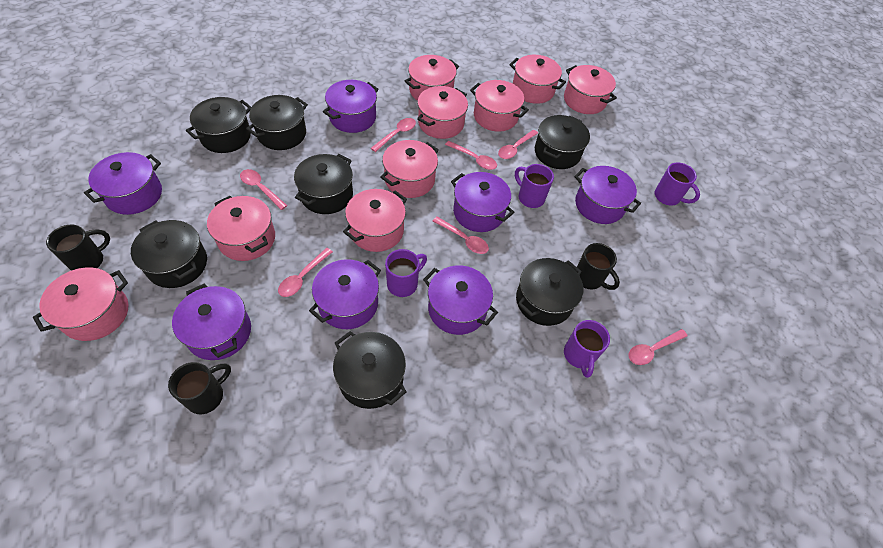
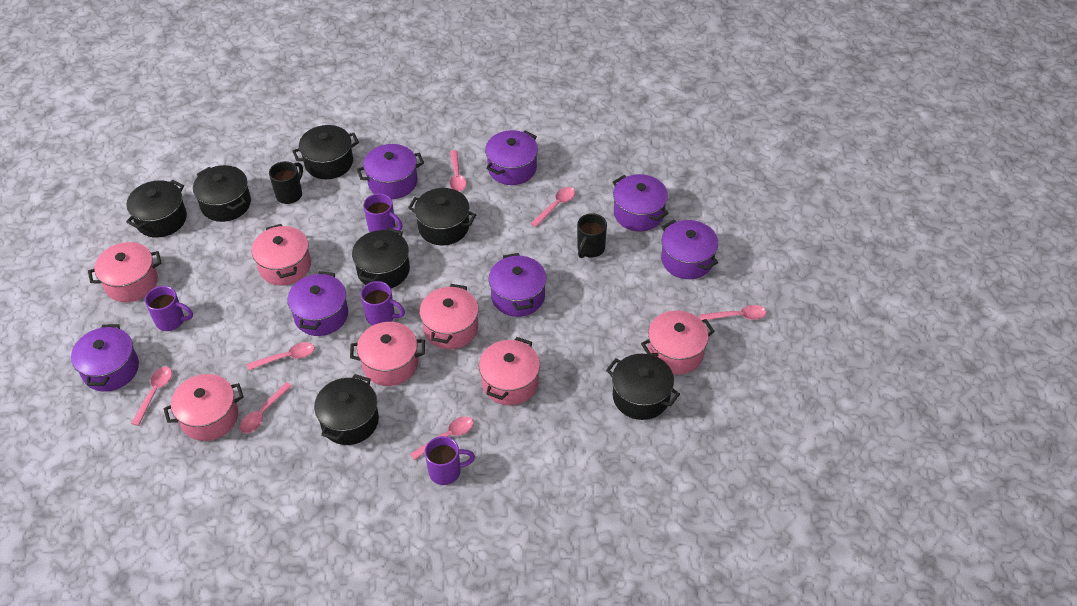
black mug: 3 -> 2
pink pot: 9 -> 7

